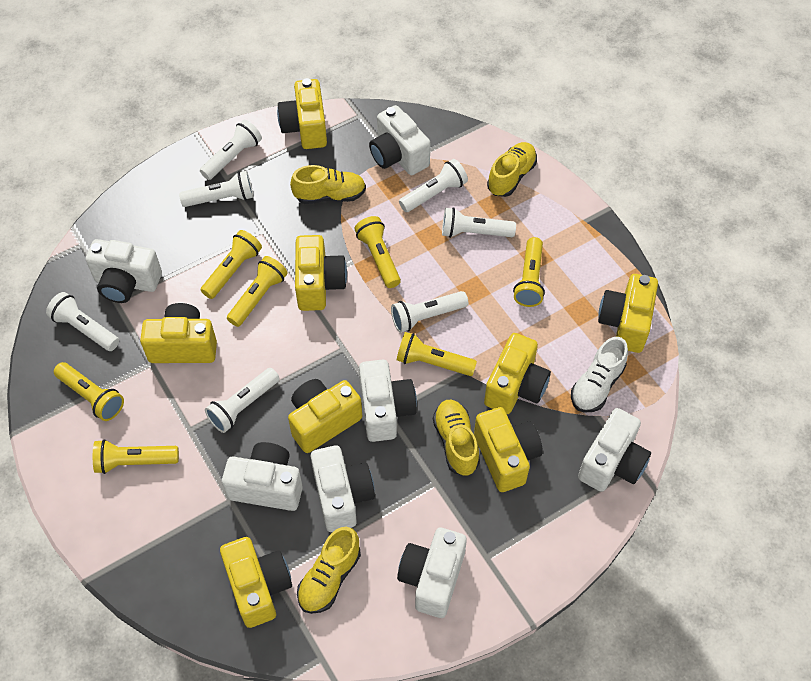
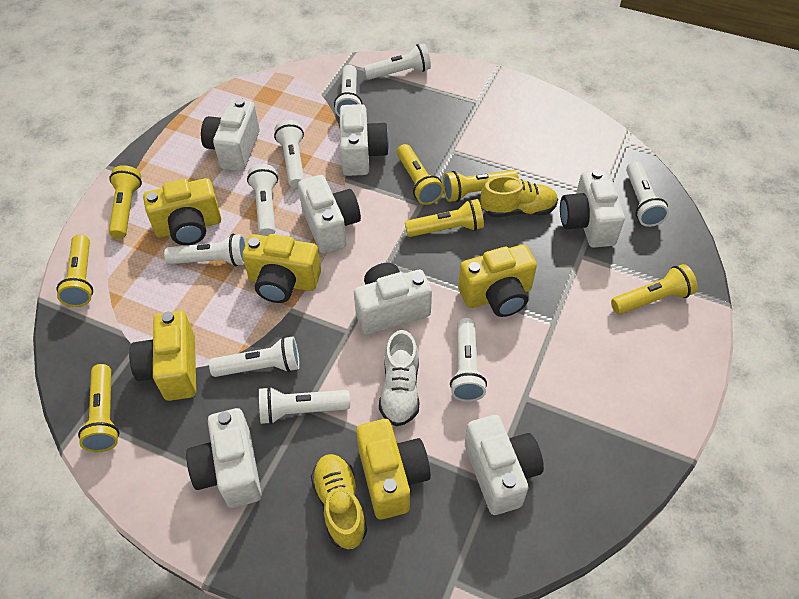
white flashlight: 7 -> 9
yellow camera: 8 -> 5
yellow shoe: 4 -> 2

